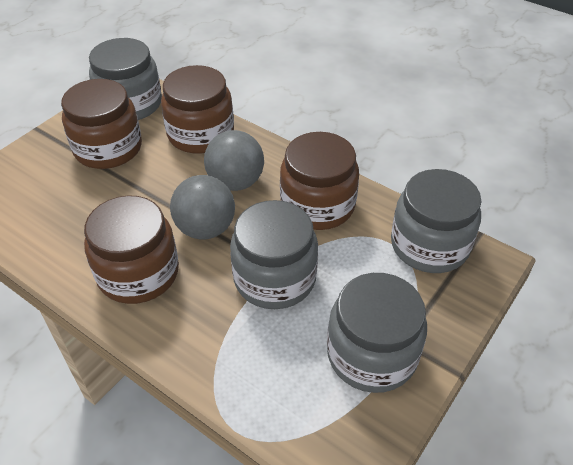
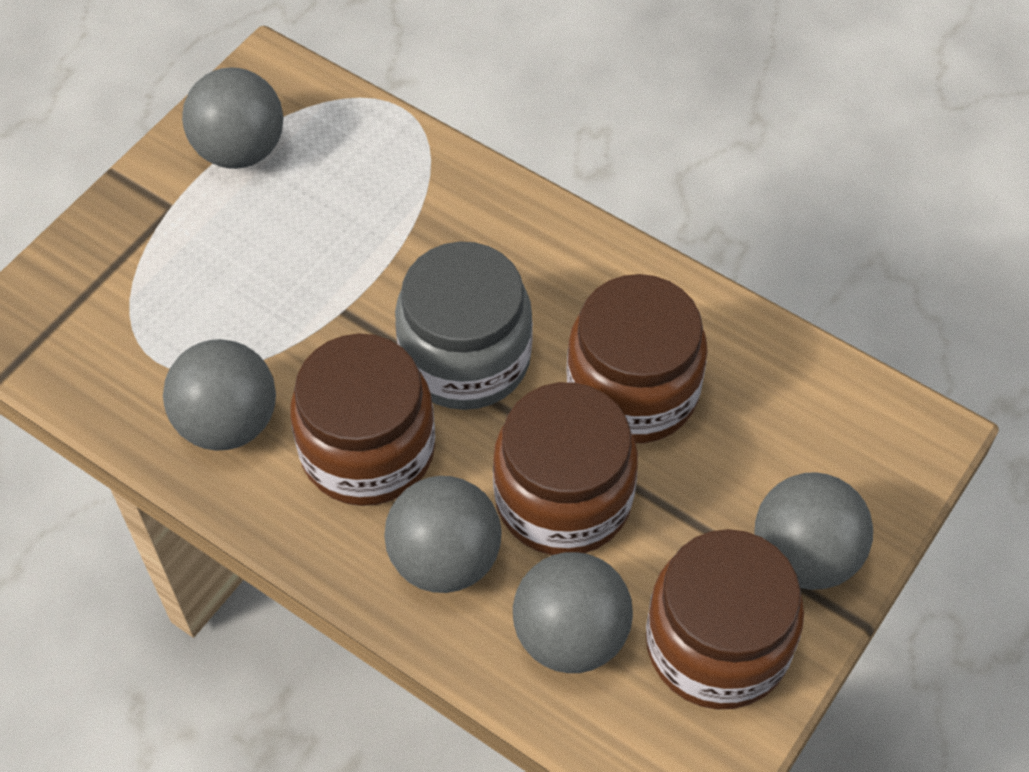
grey ball: 2 -> 5
grey jar: 4 -> 1

